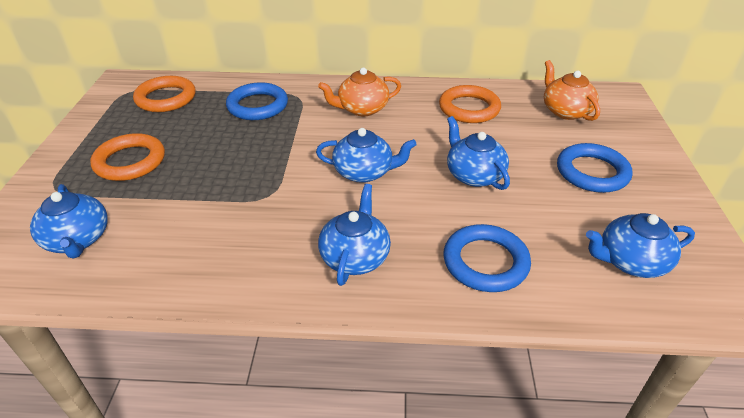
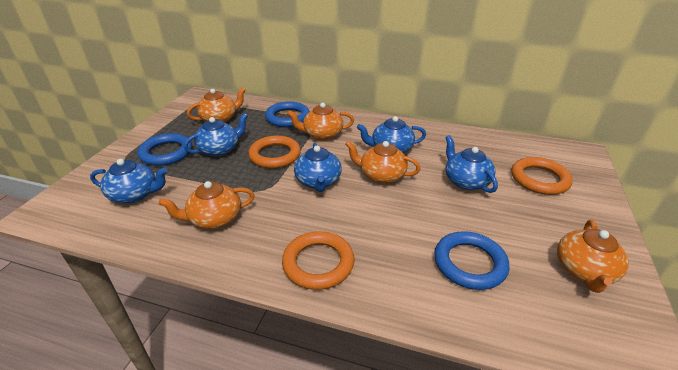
orange teapot: 2 -> 5

